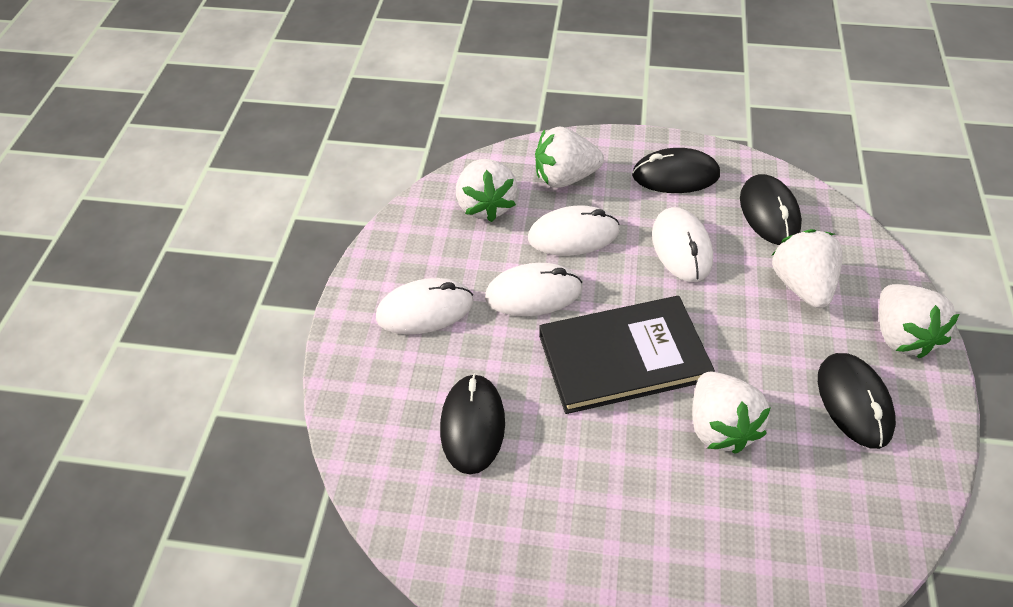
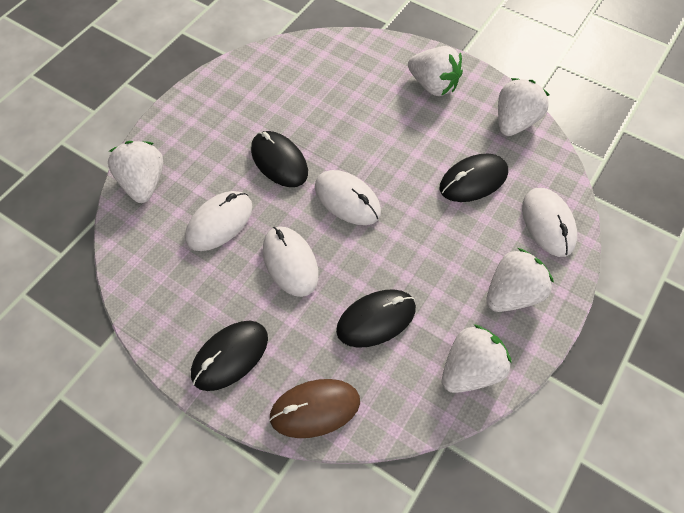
black book: 1 -> 0
brown mouse: 0 -> 1

